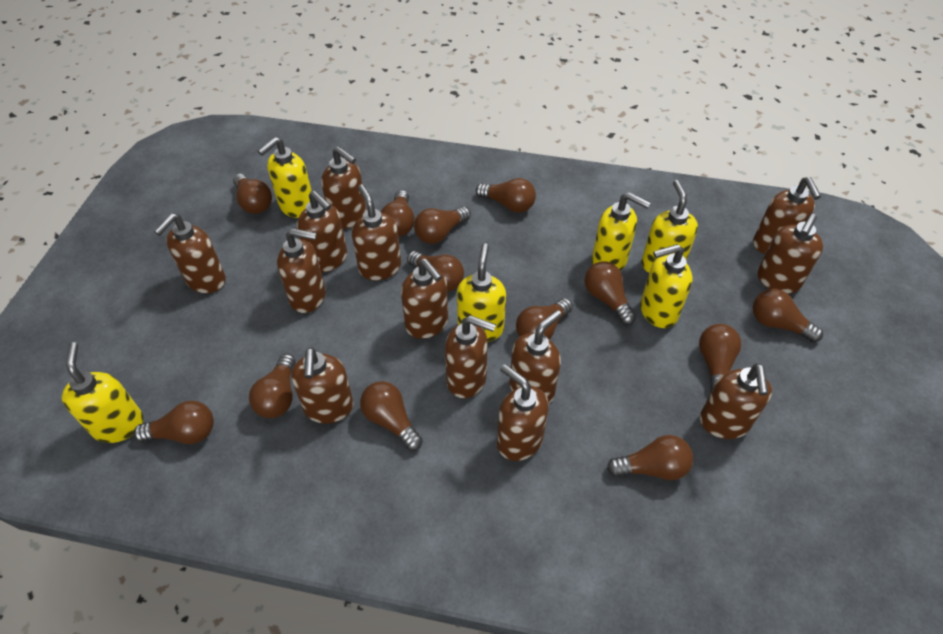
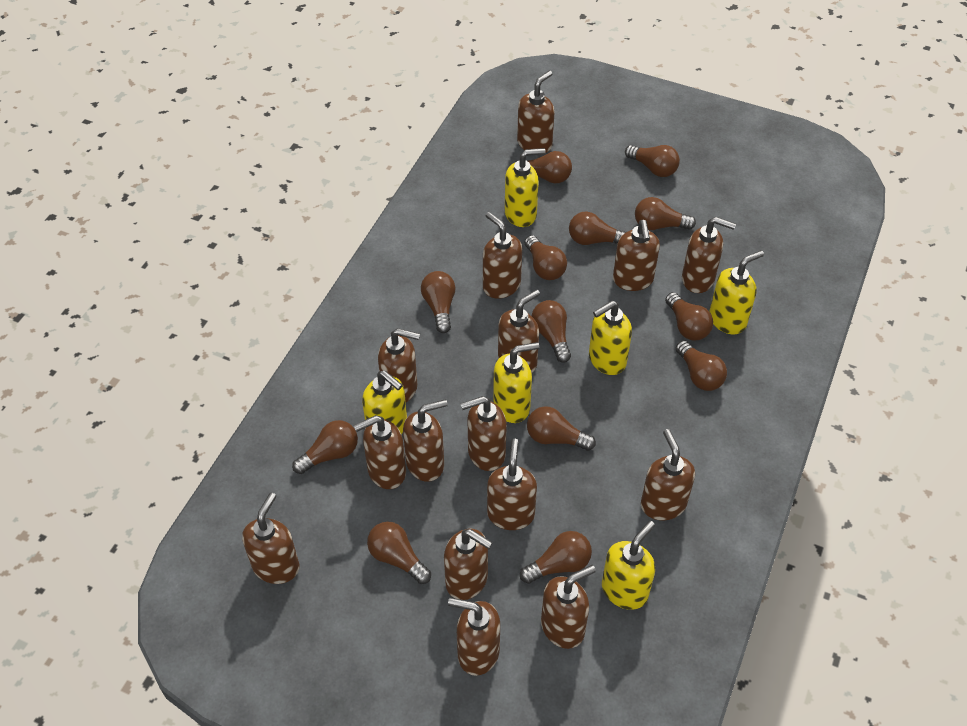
brown soap dispenser: 13 -> 15

